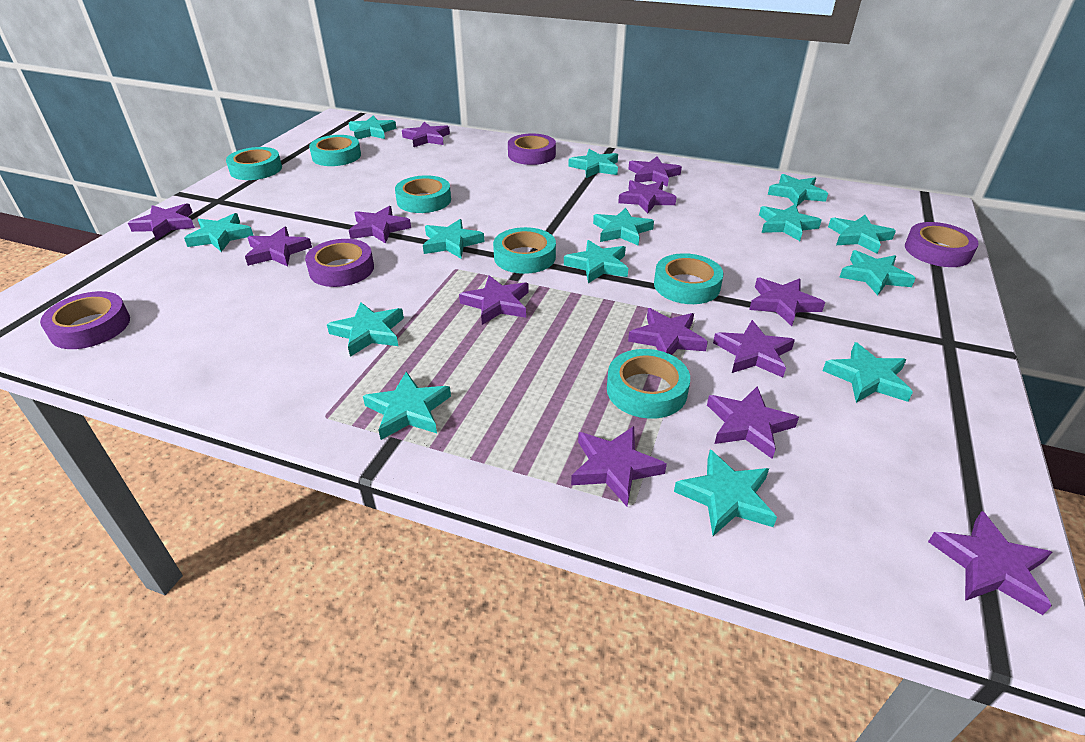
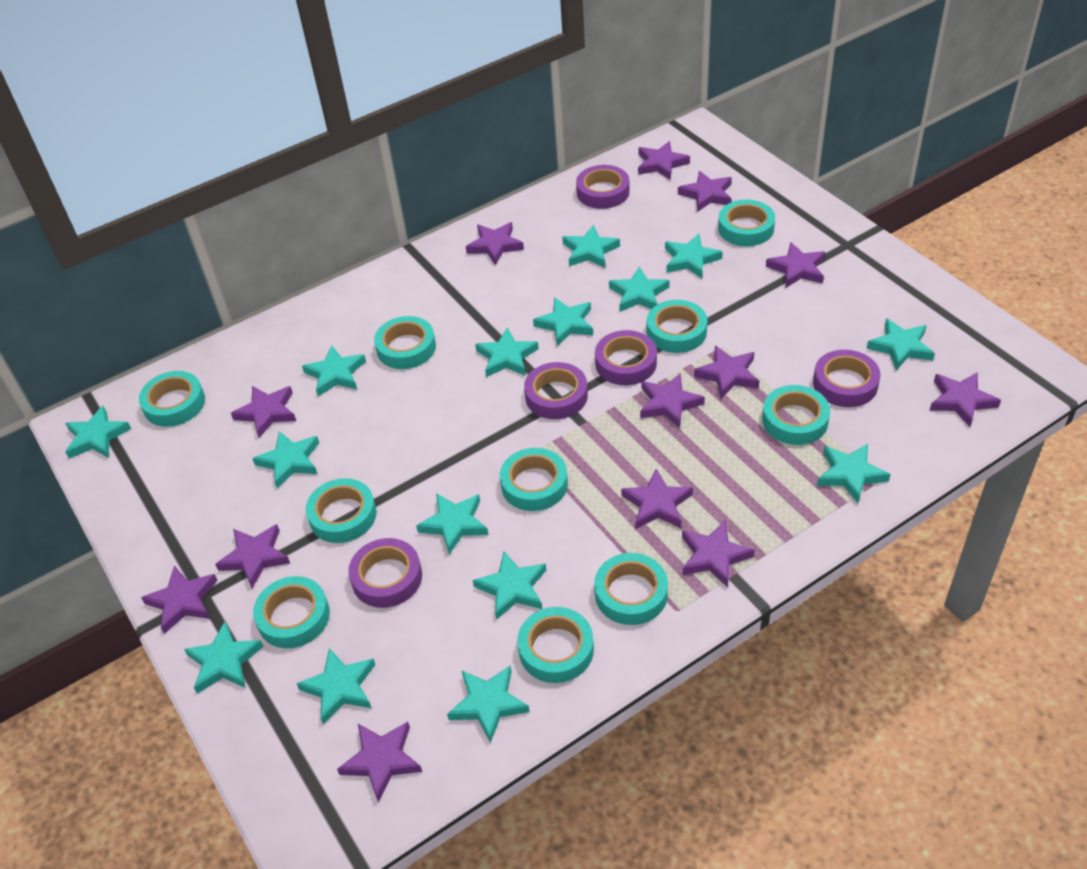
purple tape: 4 -> 5
turquoise star: 14 -> 15
turquoise tape: 6 -> 10

